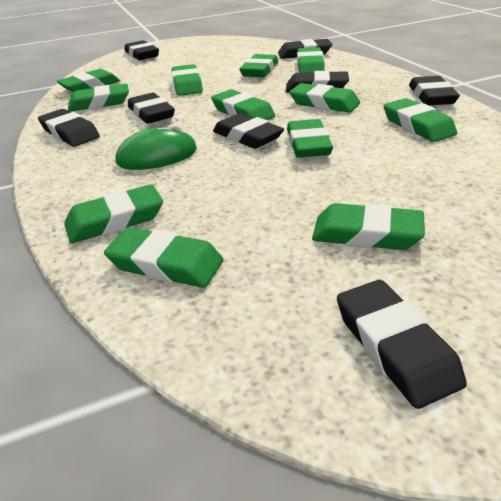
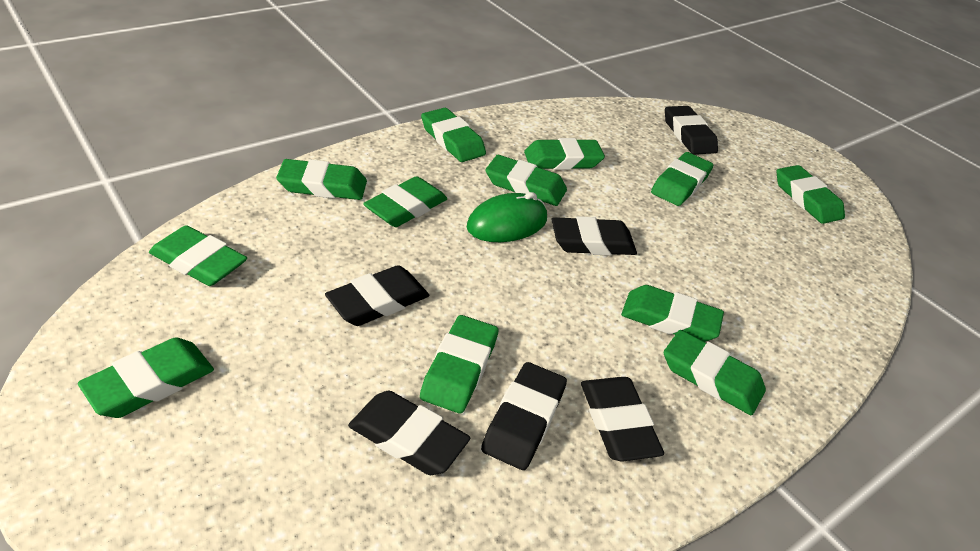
black eraser: 8 -> 6

